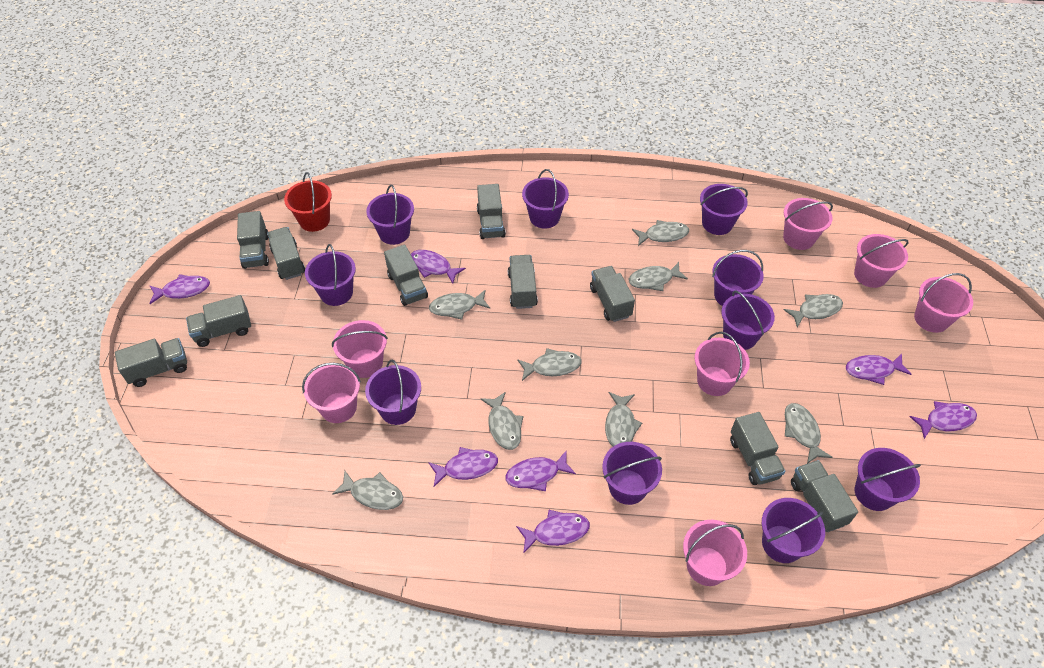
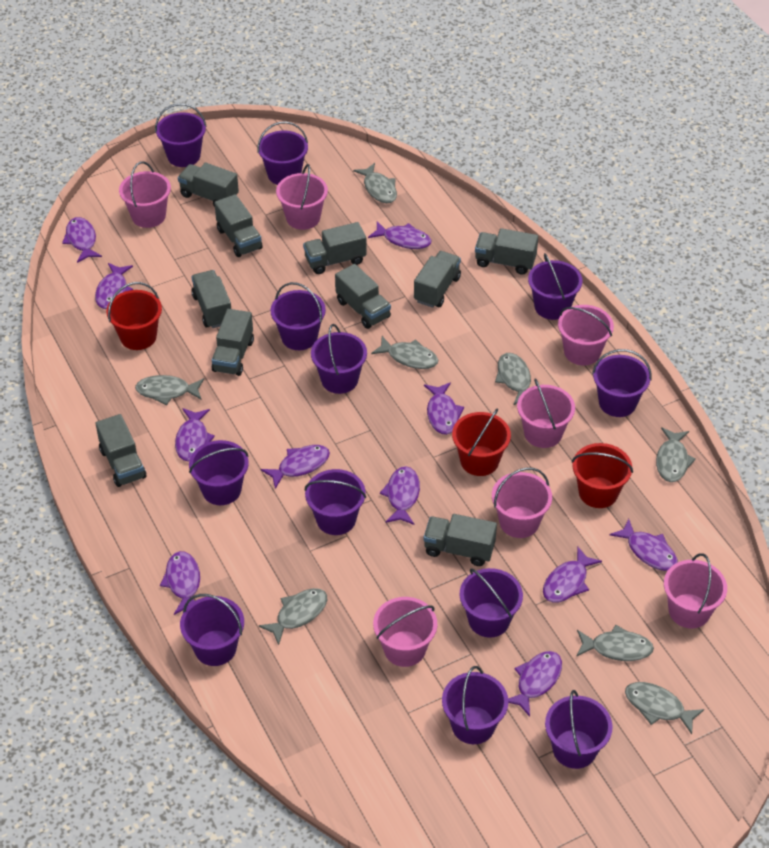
grey fish: 9 -> 8
purple bucket: 10 -> 12
purple fish: 7 -> 11
red bucket: 1 -> 3

